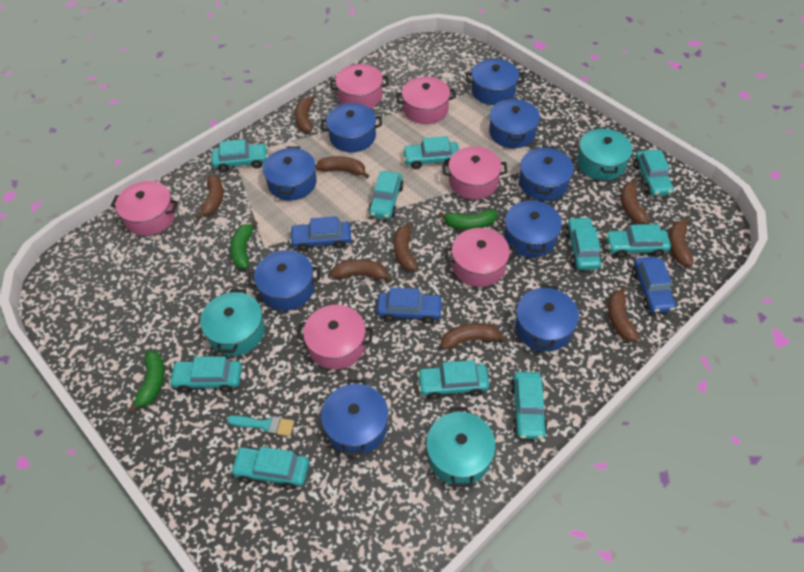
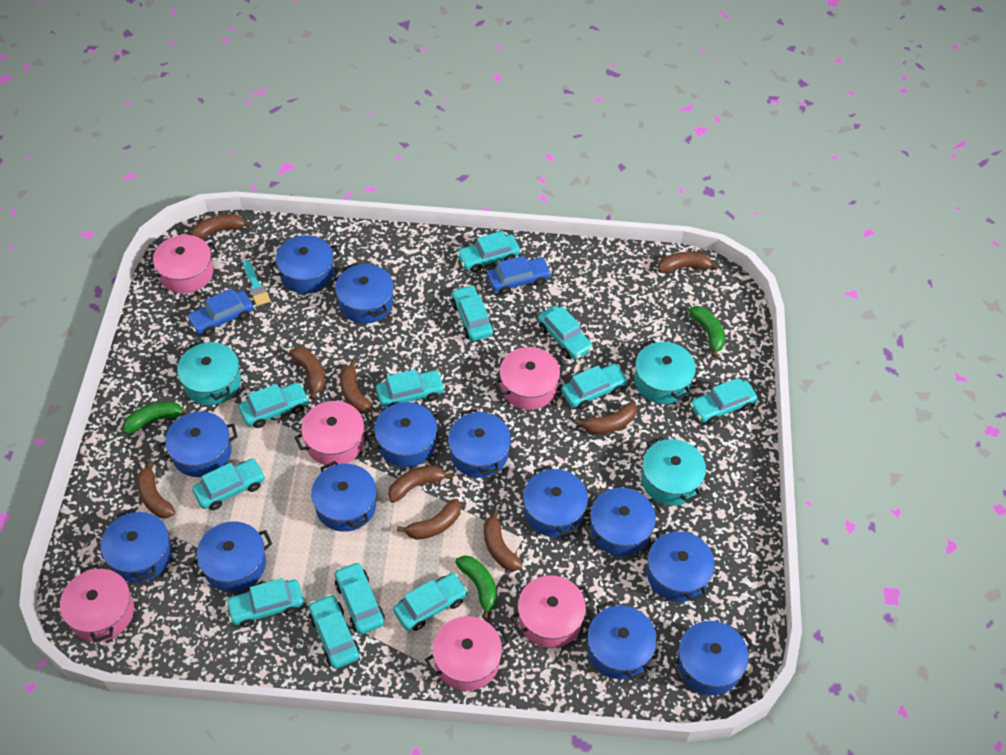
blue car: 3 -> 2
blue pot: 9 -> 13
turquoise car: 10 -> 12

